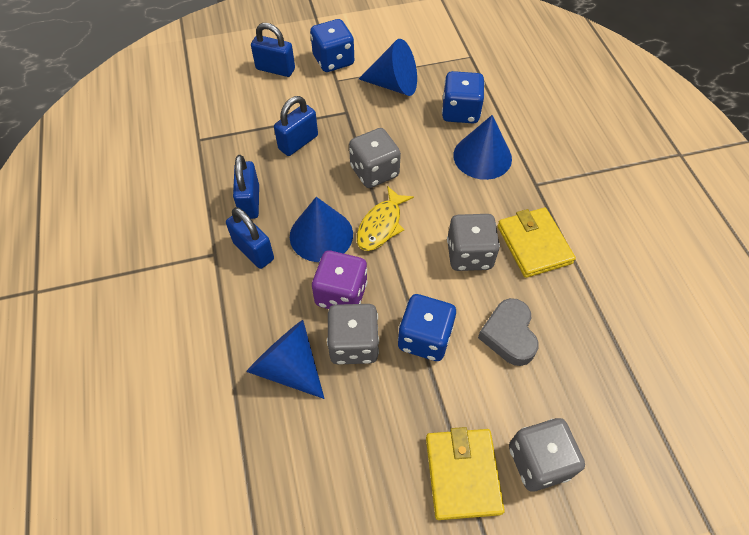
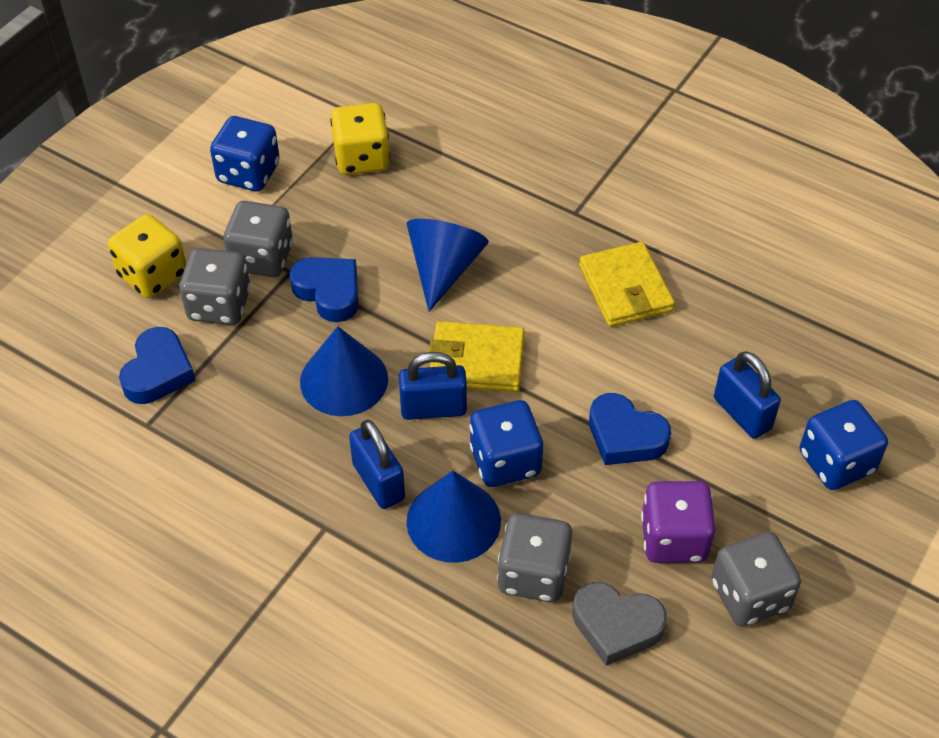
blue cone: 4 -> 3
blue heart: 0 -> 3
blue padlock: 4 -> 3
yellow dice: 0 -> 2
yellow fish: 1 -> 0

